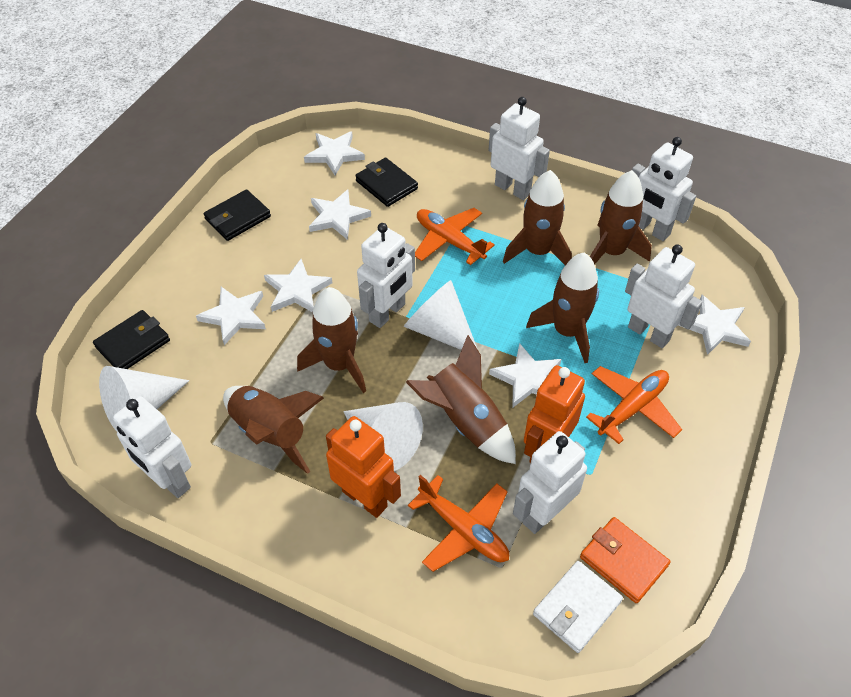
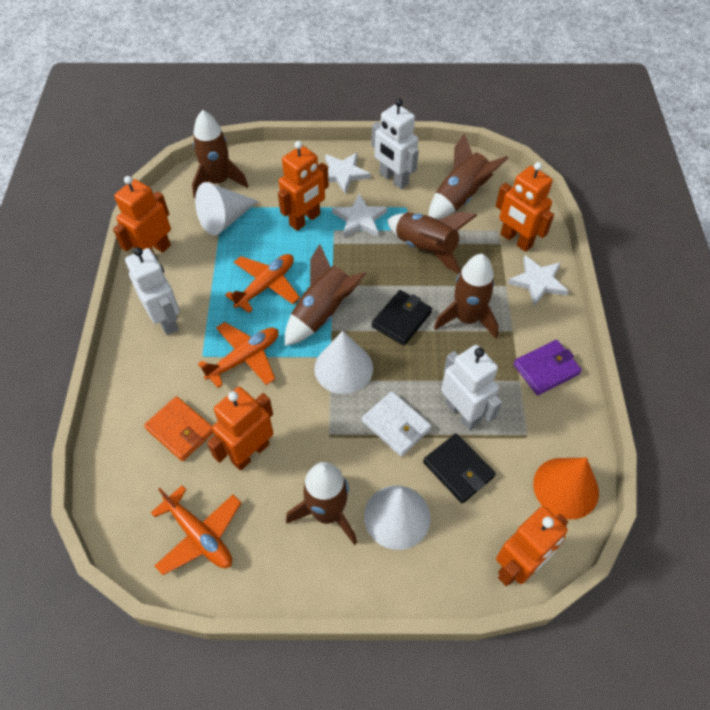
black wallet: 3 -> 2
orange cone: 0 -> 1
orange robot: 2 -> 5
purple wallet: 0 -> 1
white robot: 6 -> 3
white star: 6 -> 3

